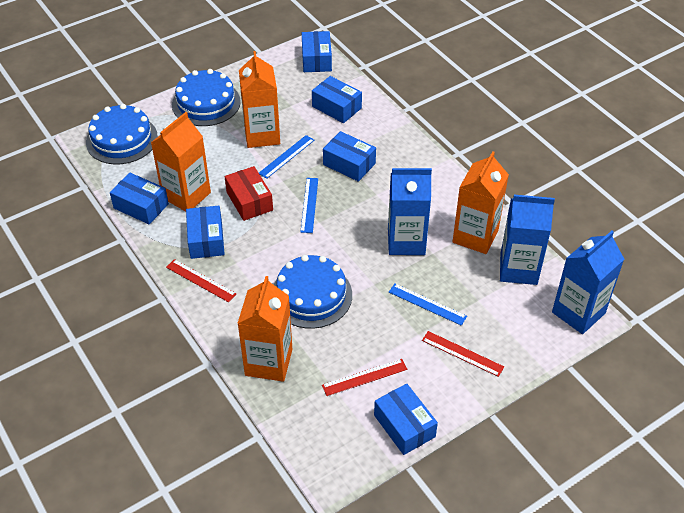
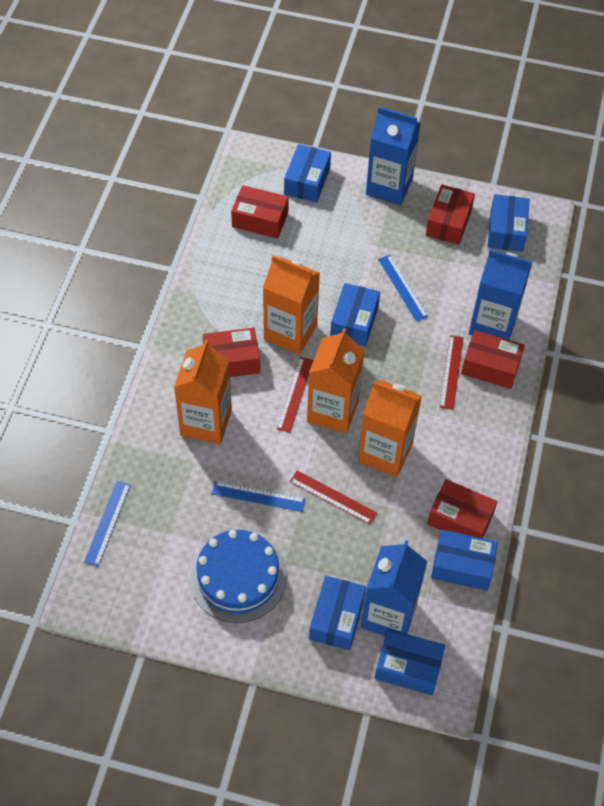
blue cake: 3 -> 1
red box: 1 -> 5

